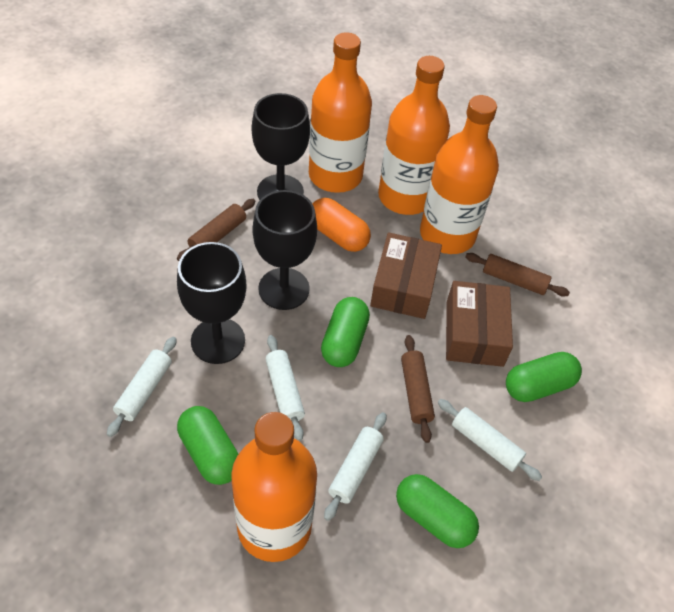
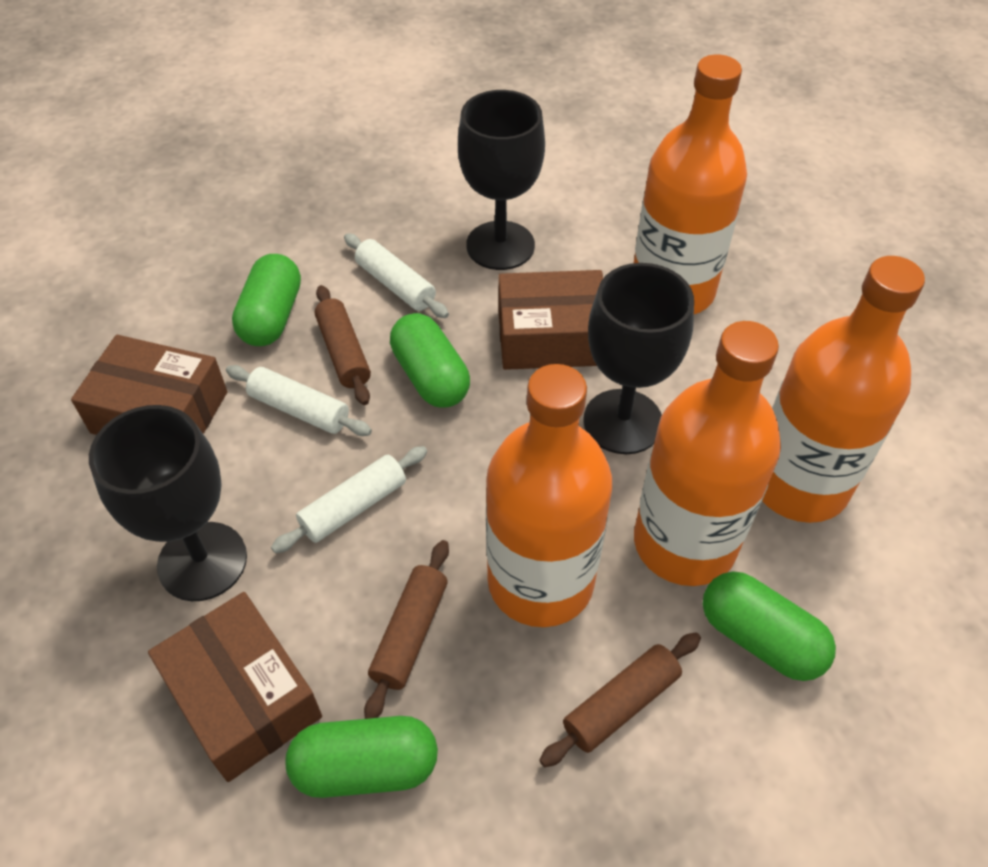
brown box: 2 -> 3
orange capsule: 1 -> 0
white rolling pin: 4 -> 3

